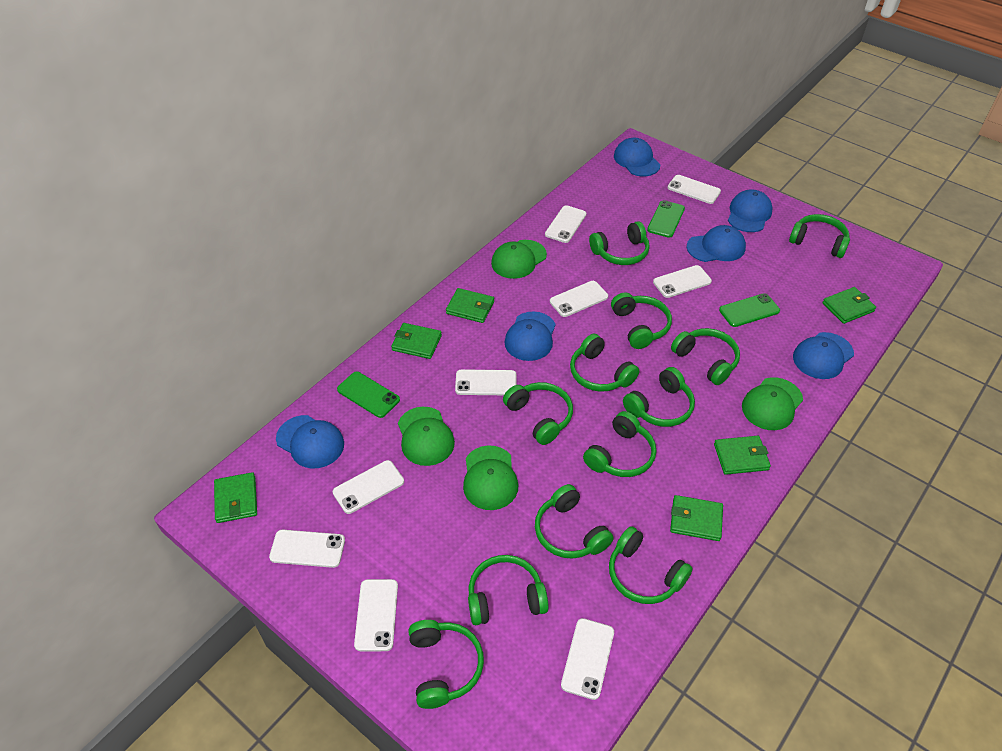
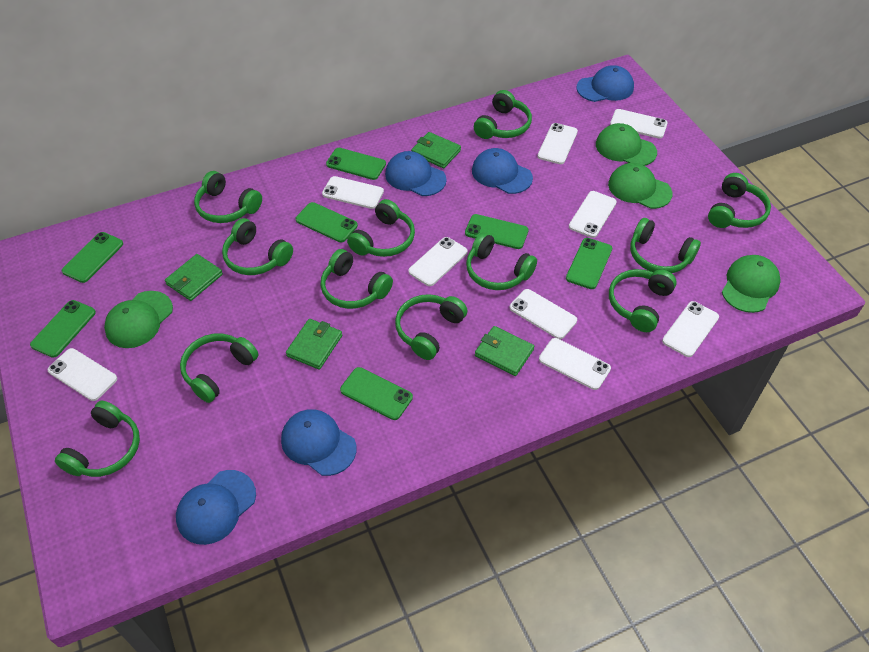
blue cap: 6 -> 5
green phone: 3 -> 7
green wallet: 6 -> 4

